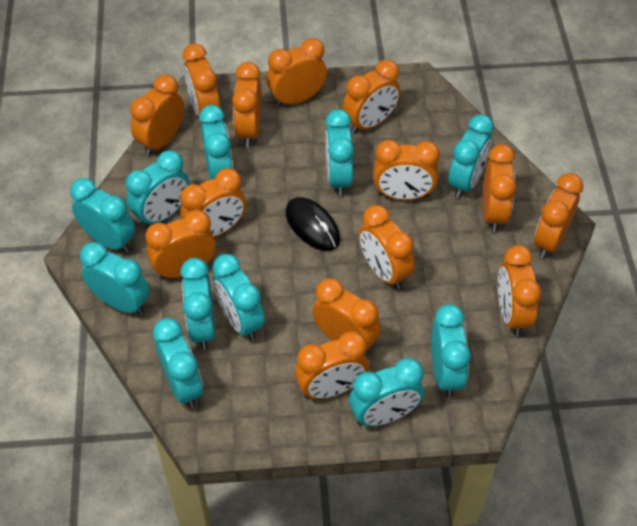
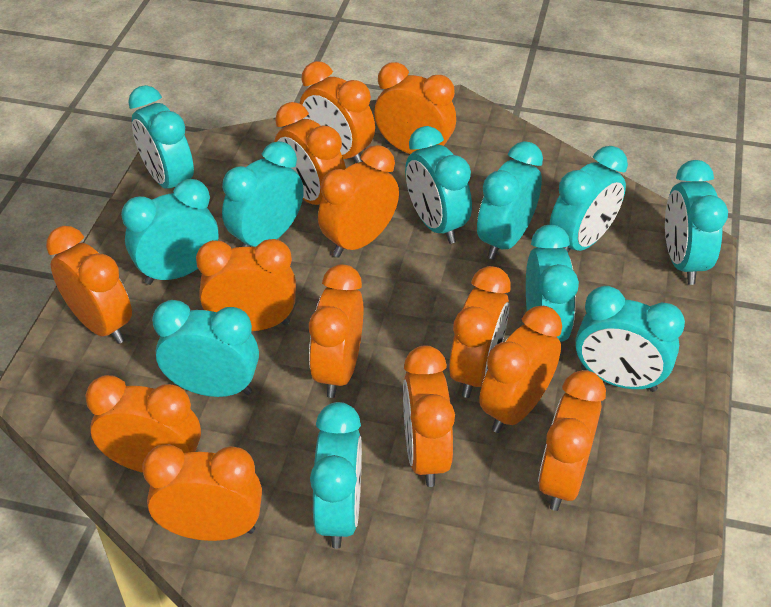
black mouse: 1 -> 0
orange clock: 14 -> 13

